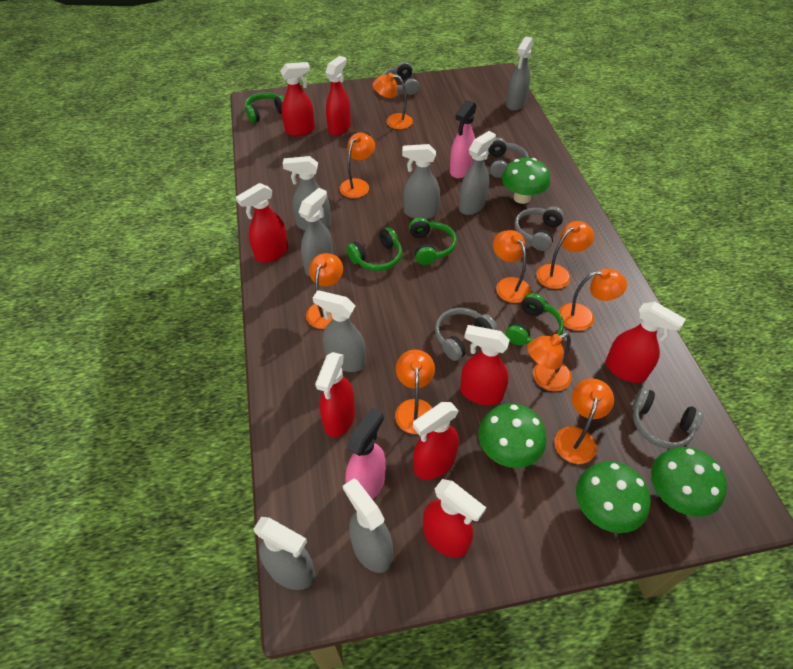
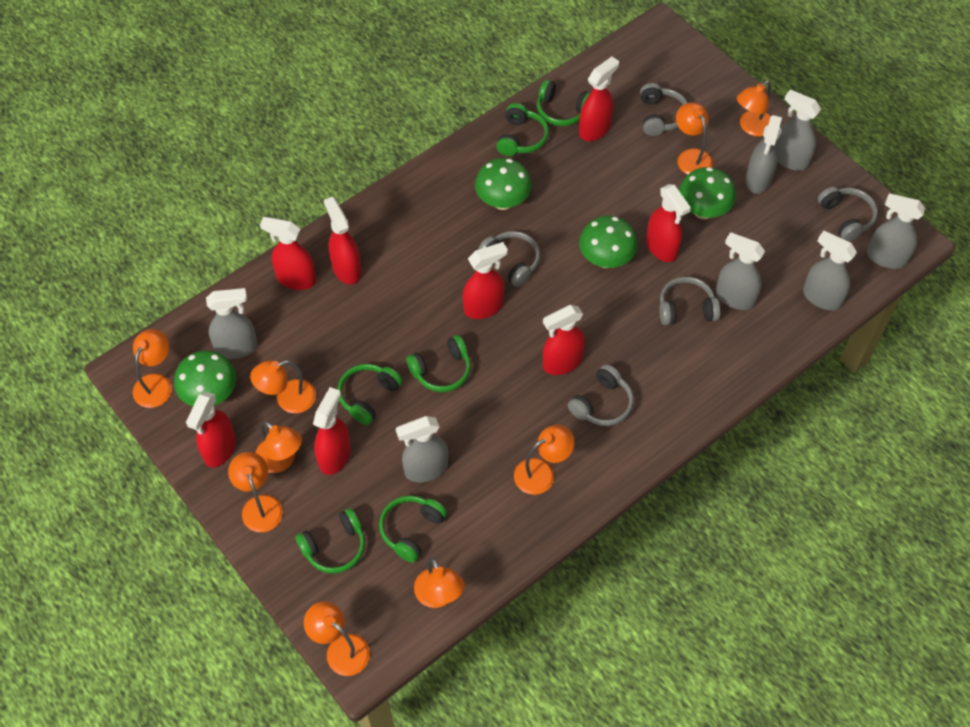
green headphones: 4 -> 6
grey spray bottle: 8 -> 7
pink spray bottle: 2 -> 0

